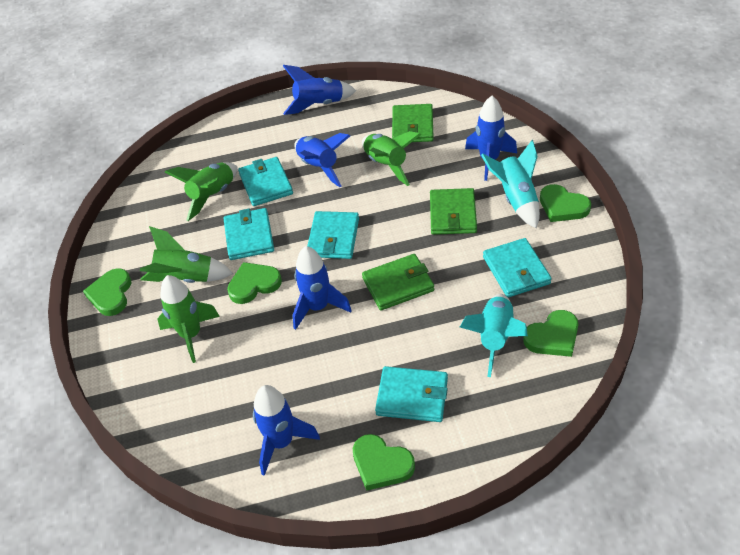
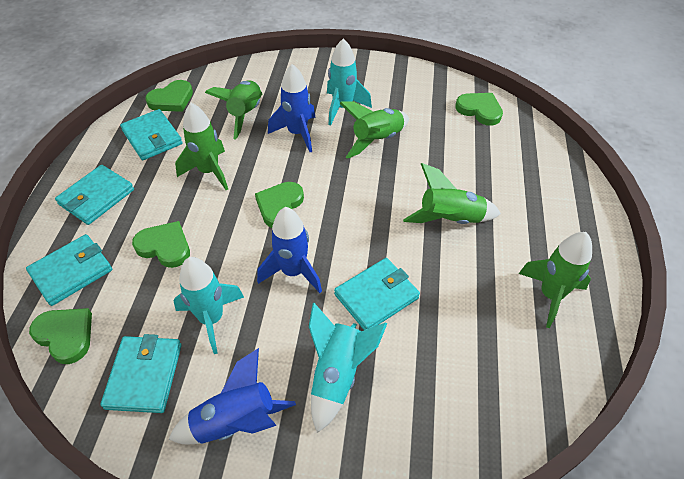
blue rocket: 5 -> 3
green rocket: 4 -> 5
green wallet: 3 -> 0
turquoise rocket: 2 -> 3

